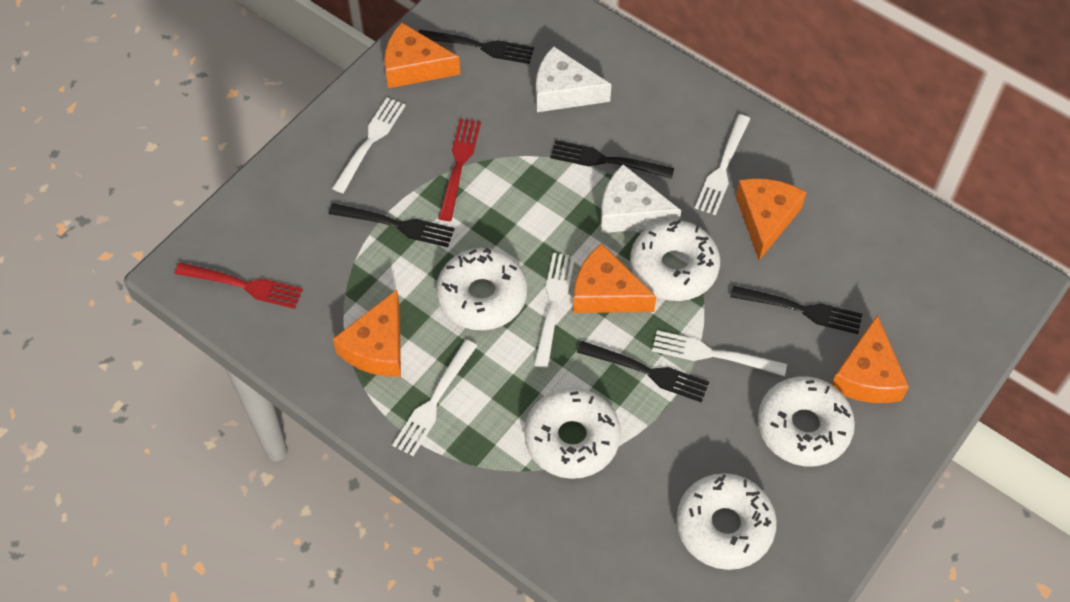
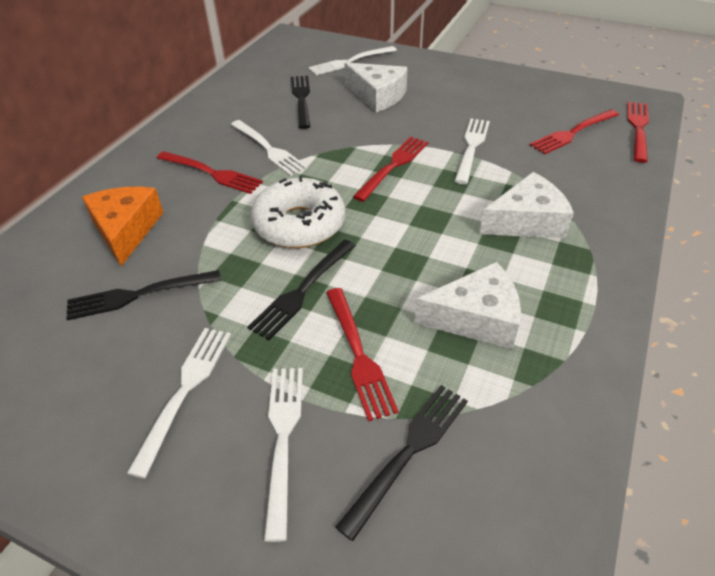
black fork: 5 -> 4
orange cheese: 5 -> 1
red fork: 2 -> 5
white cheese: 2 -> 3
white donut: 5 -> 1

